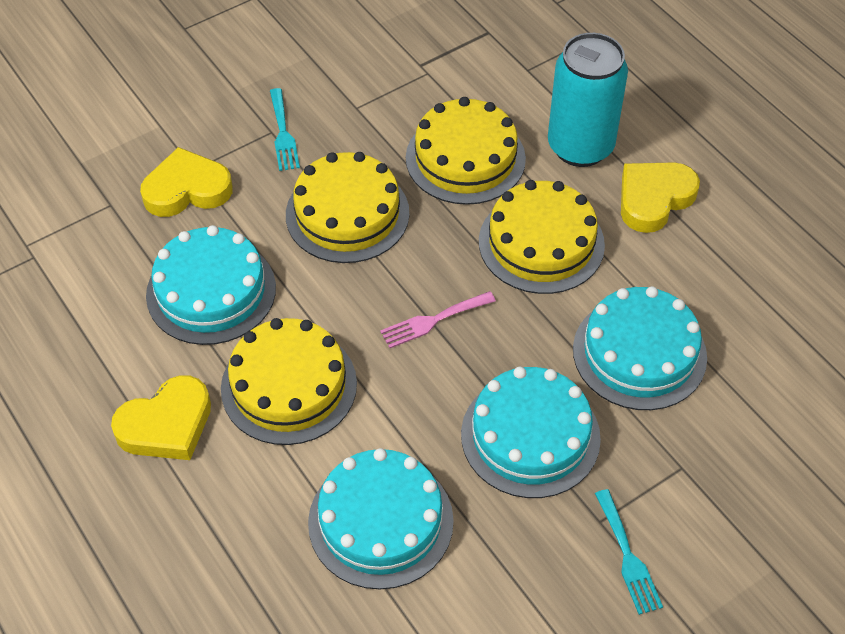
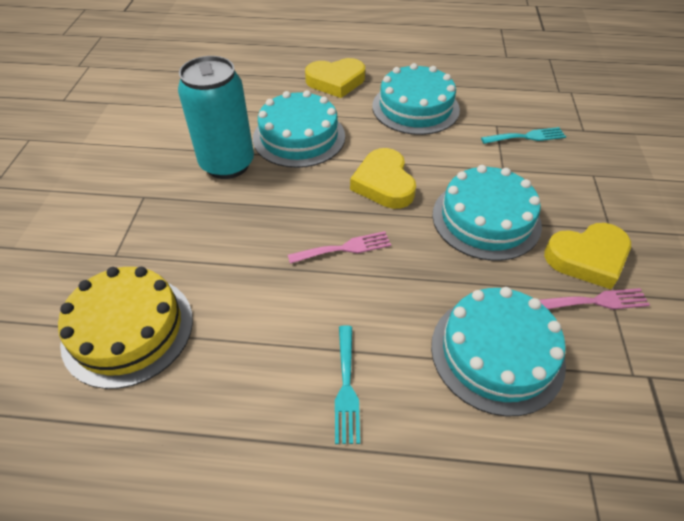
pink fork: 1 -> 2
yellow cake: 4 -> 1

